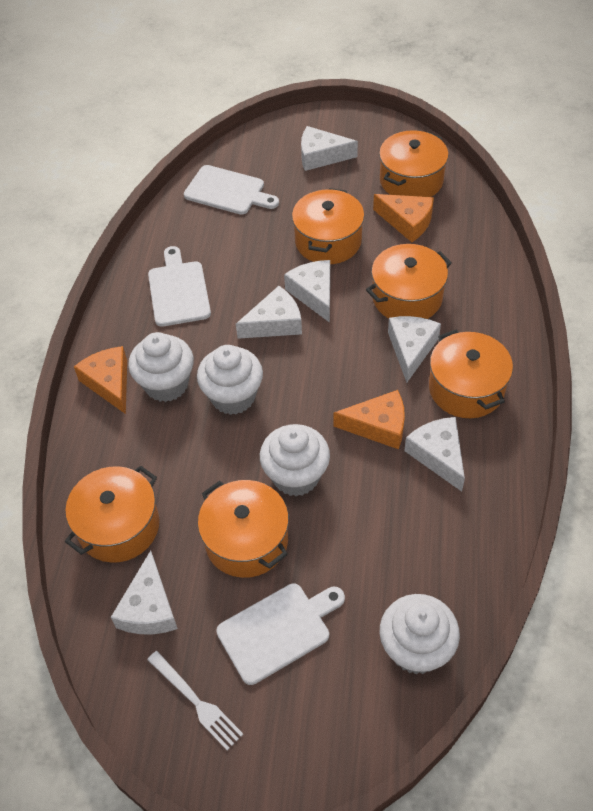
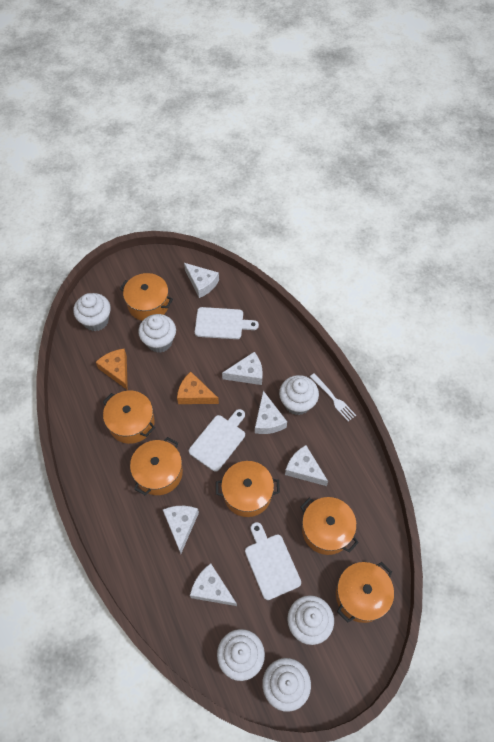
orange cheese: 3 -> 2
white cupcake: 4 -> 6

